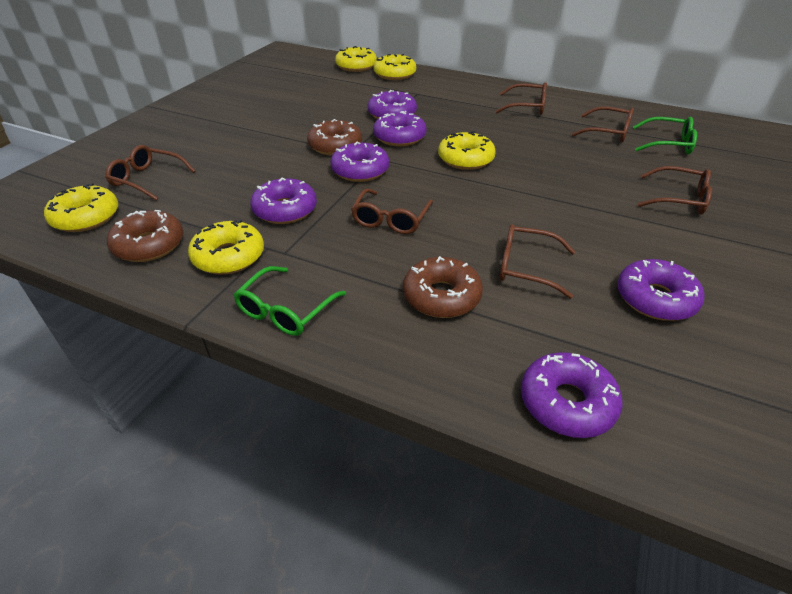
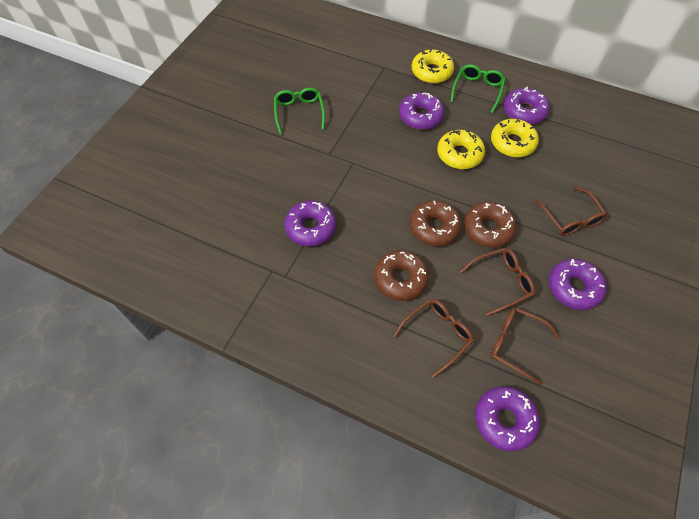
brown glasses: 6 -> 4
purple donut: 6 -> 5
yellow donut: 5 -> 3

